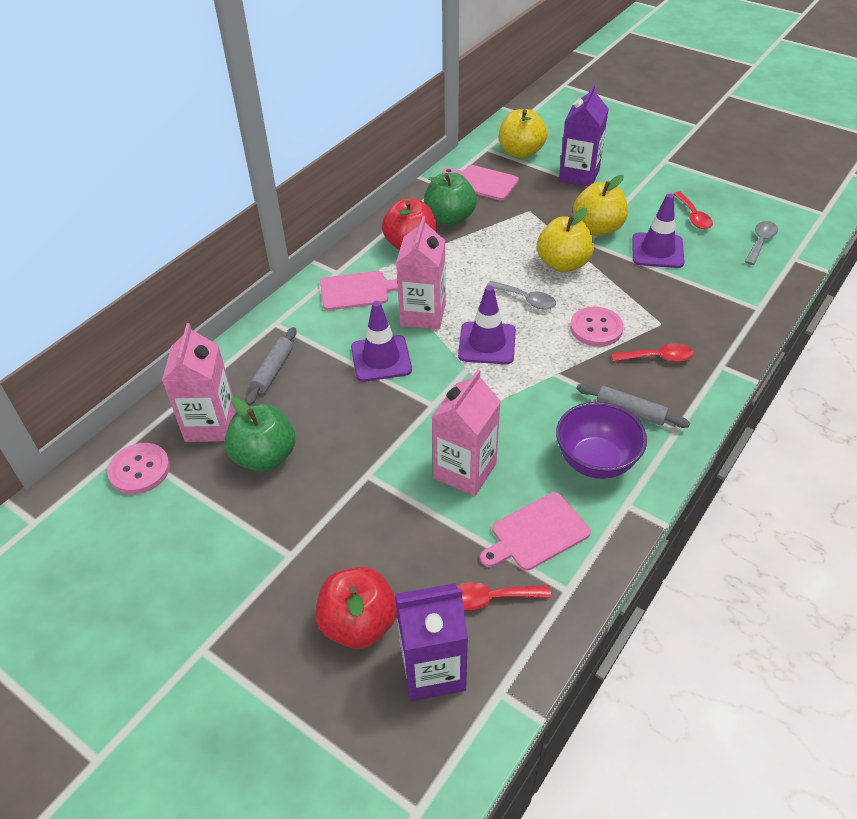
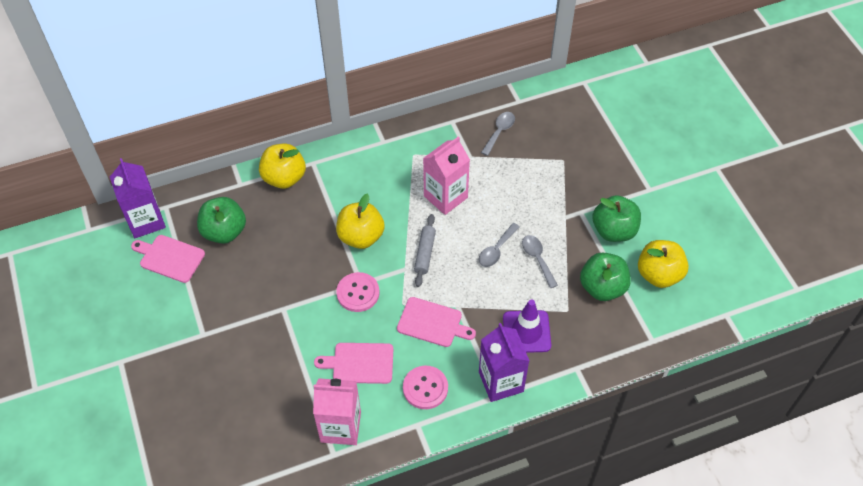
green apple: 2 -> 3
grey rolling pin: 2 -> 1
grey spoon: 2 -> 3
pink carton: 3 -> 2
purple bowl: 1 -> 0
purple traffic cone: 3 -> 1
red apple: 2 -> 0
red spoon: 3 -> 0

